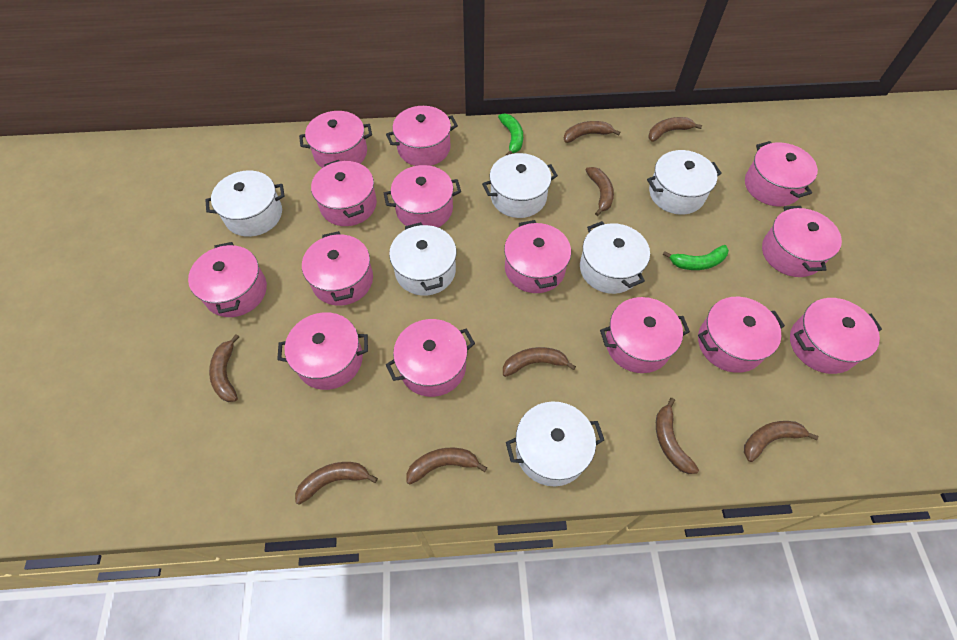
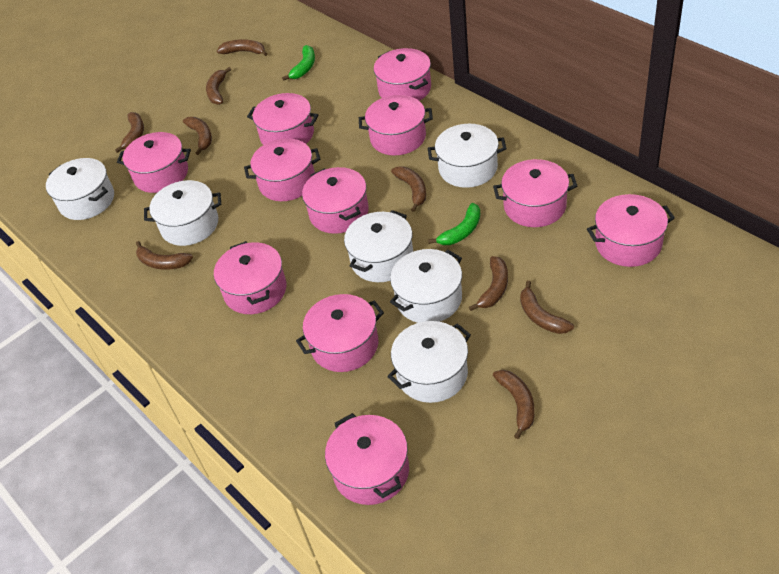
pink pot: 14 -> 11

